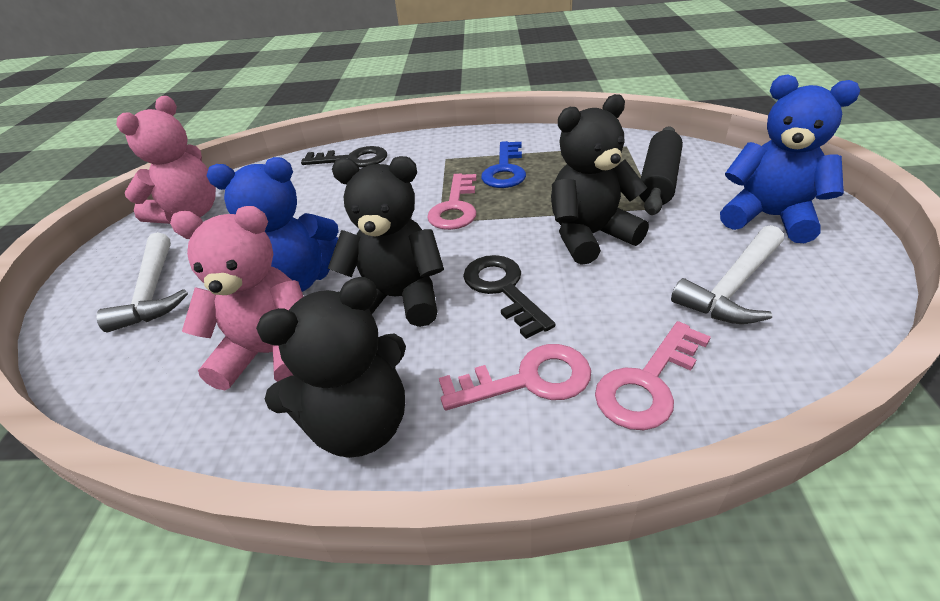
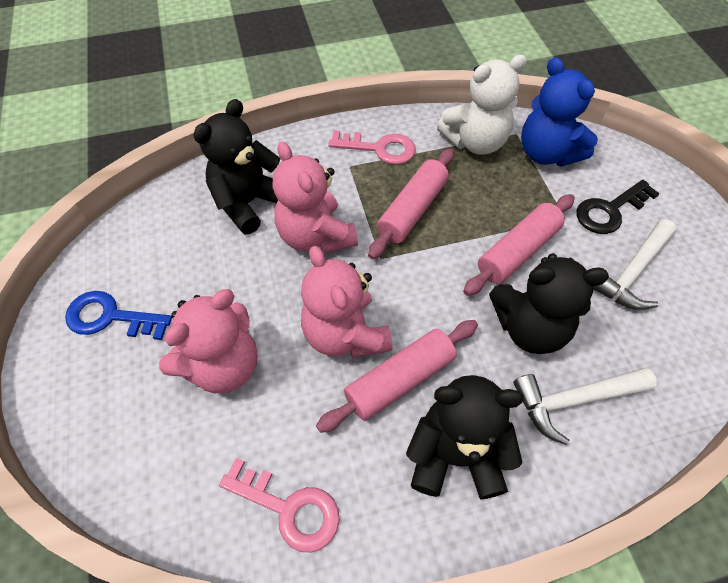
black key: 2 -> 1
black rolling pin: 1 -> 0
blue teddy bear: 2 -> 1
pink key: 3 -> 2
pink rolling pin: 0 -> 3
pink teddy bear: 2 -> 3
white teddy bear: 0 -> 1

